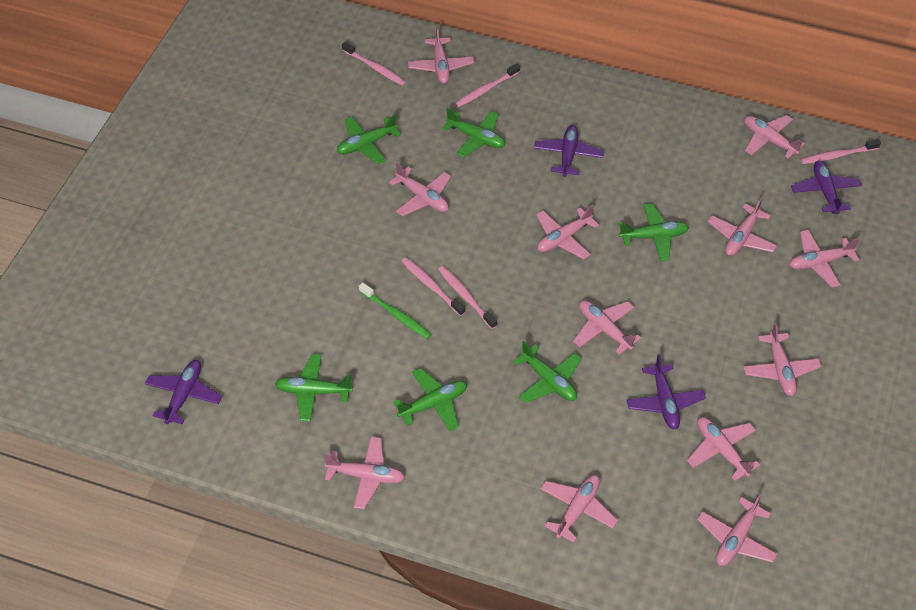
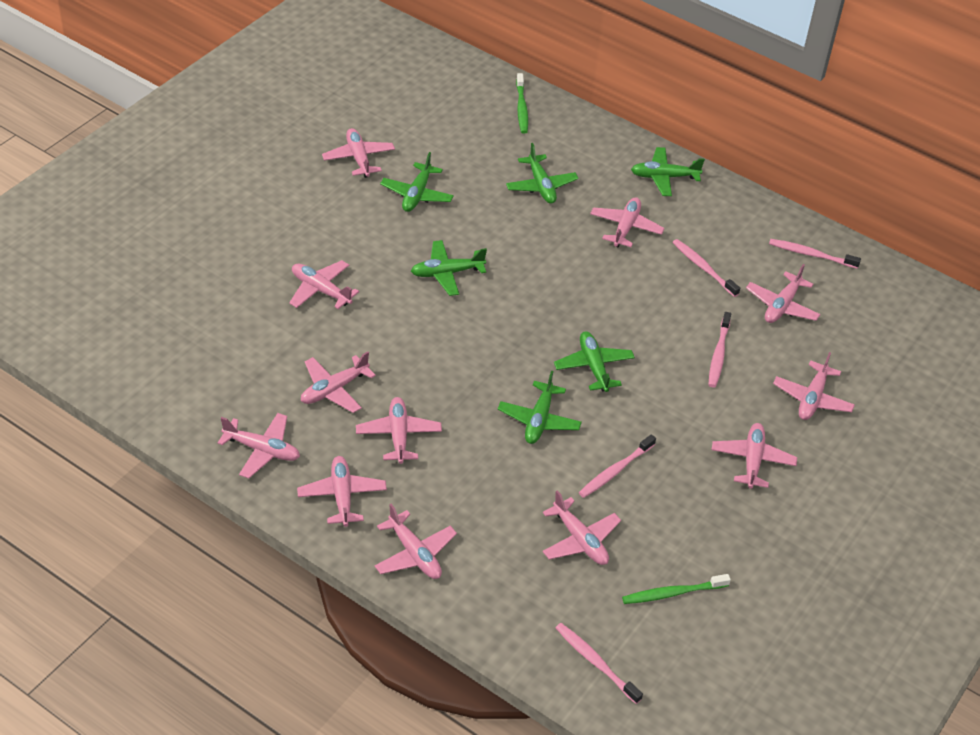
green toothbrush: 1 -> 2
purple plane: 4 -> 0

